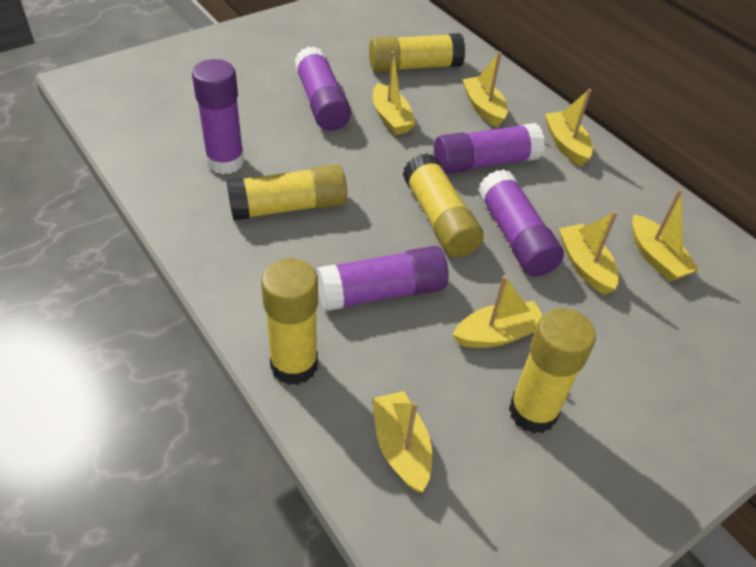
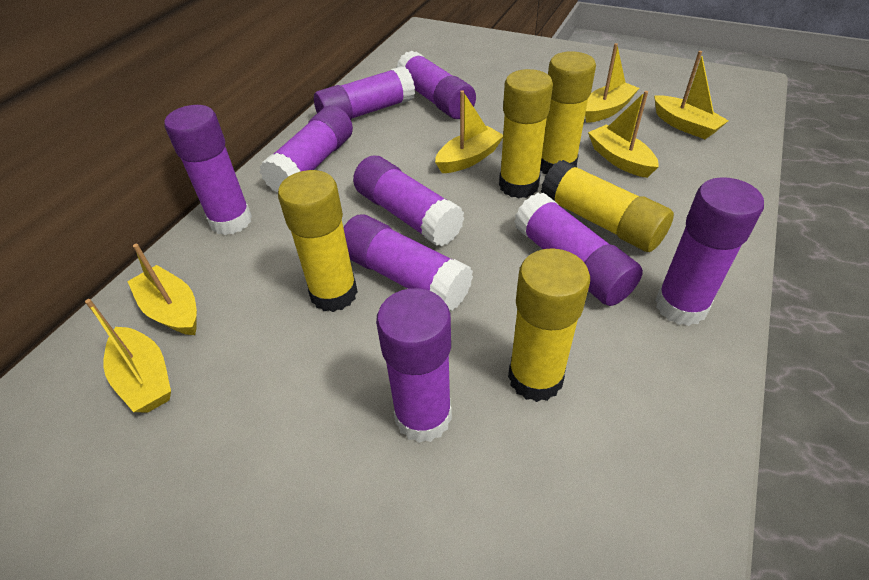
purple glue stick: 5 -> 9
yellow boat: 7 -> 6

